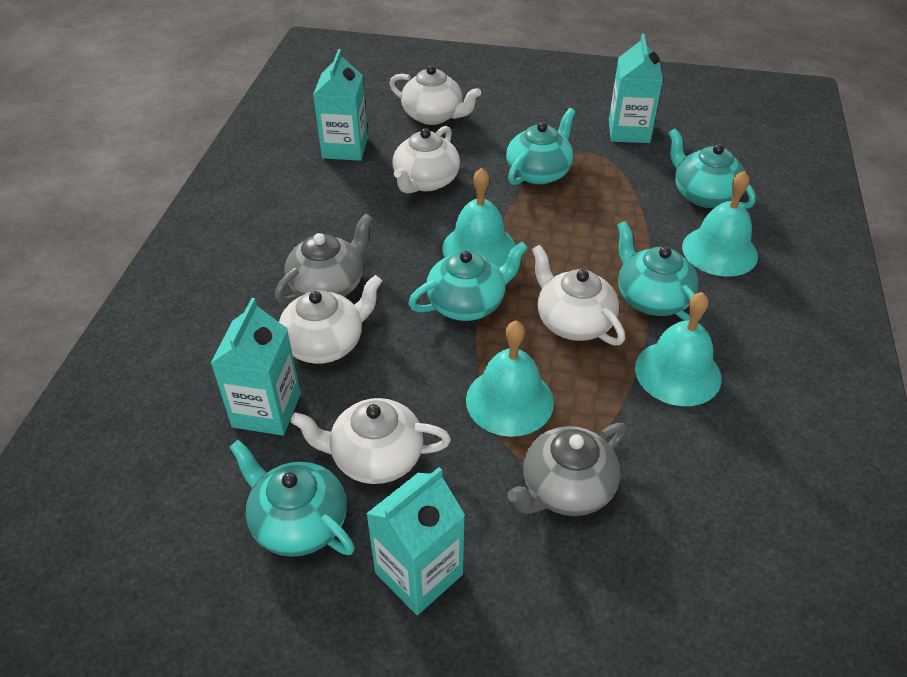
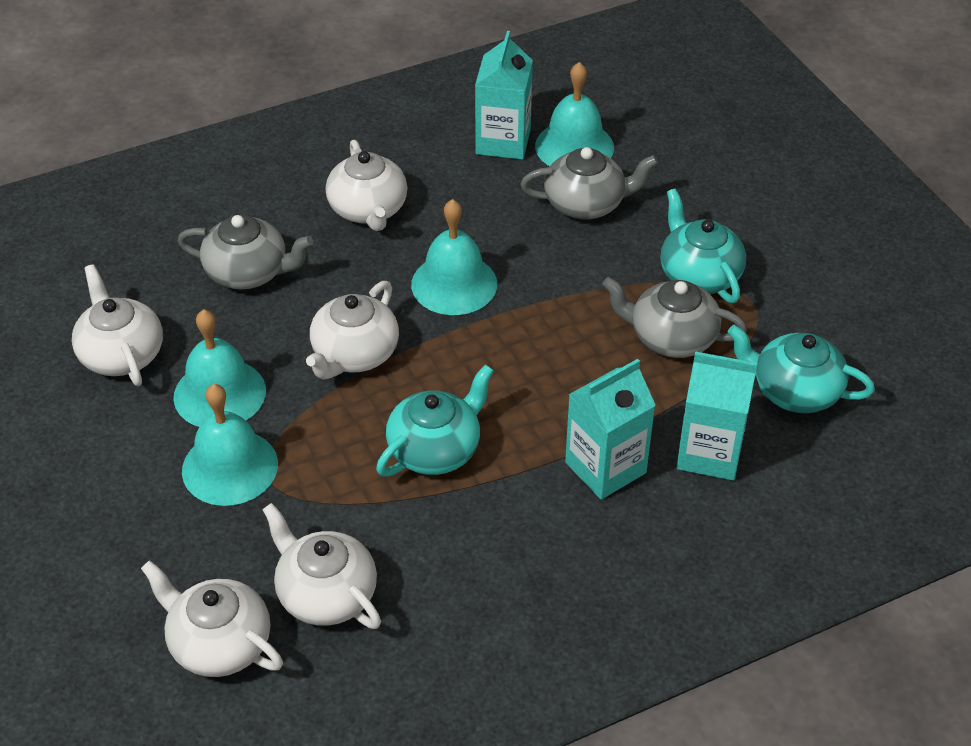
grey teapot: 2 -> 3
turquoise carton: 4 -> 3
turquoise teapot: 5 -> 3

